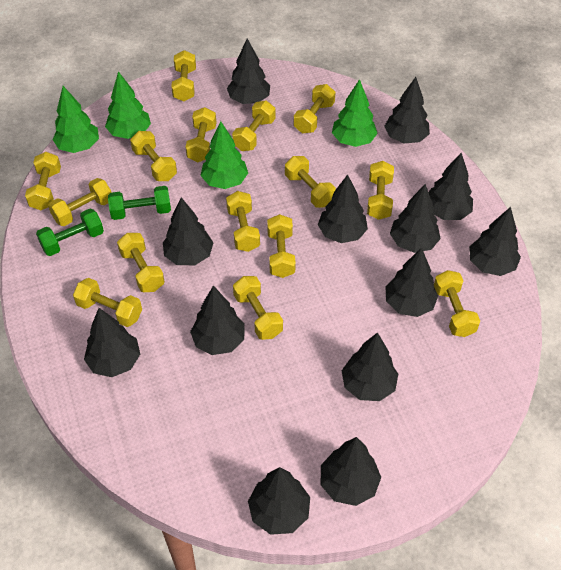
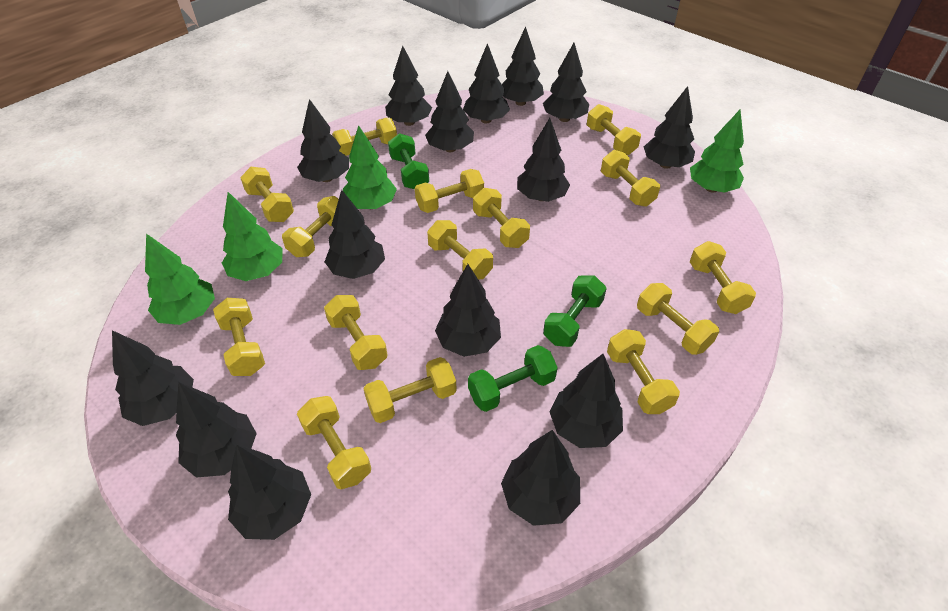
black tree: 13 -> 15
green dumbbell: 2 -> 3

